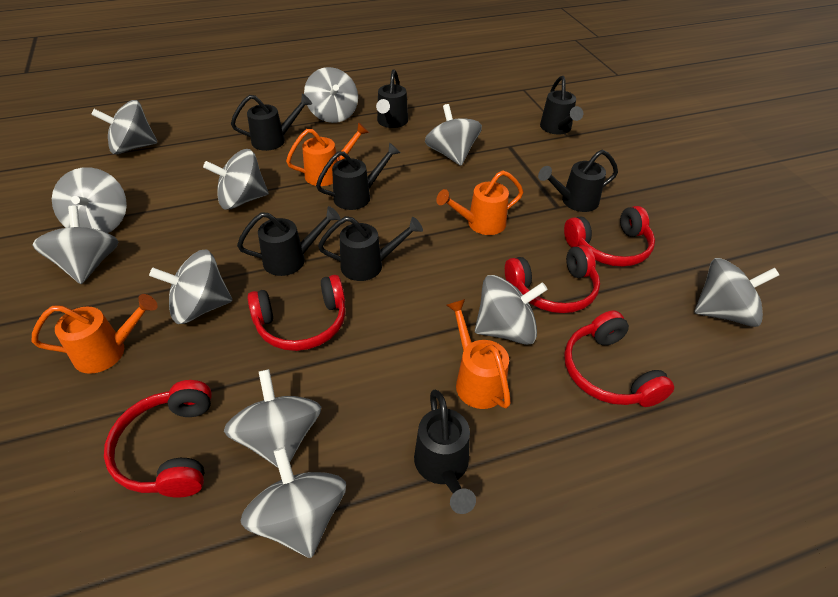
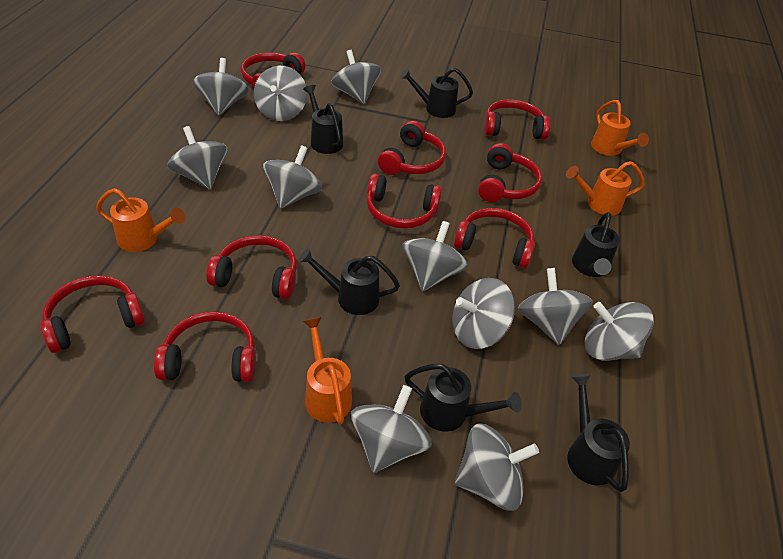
black watering can: 8 -> 6
red headphones: 5 -> 9

